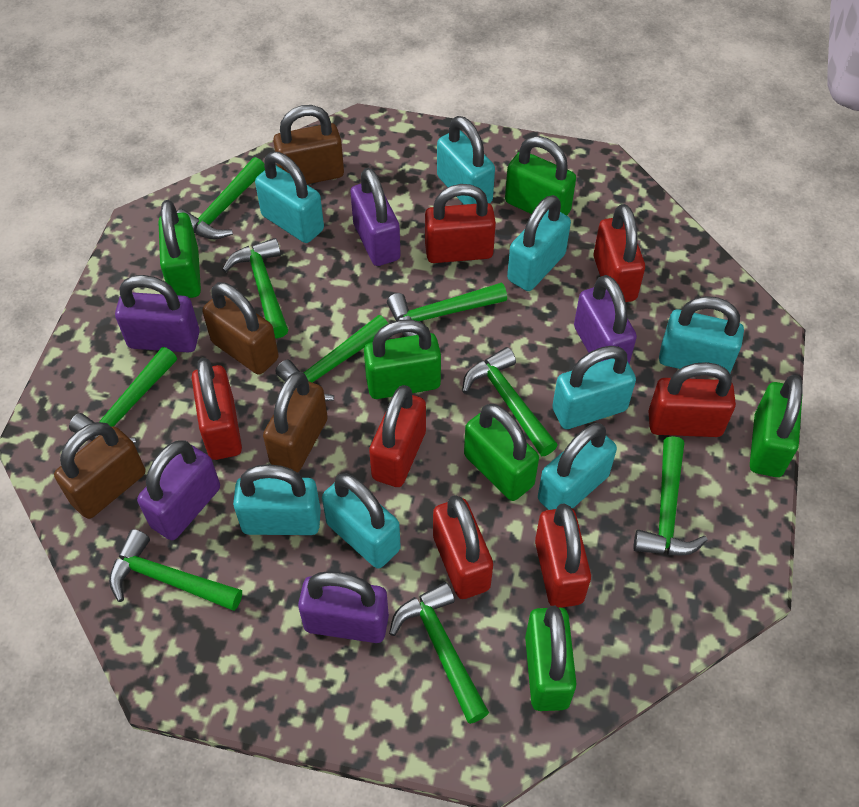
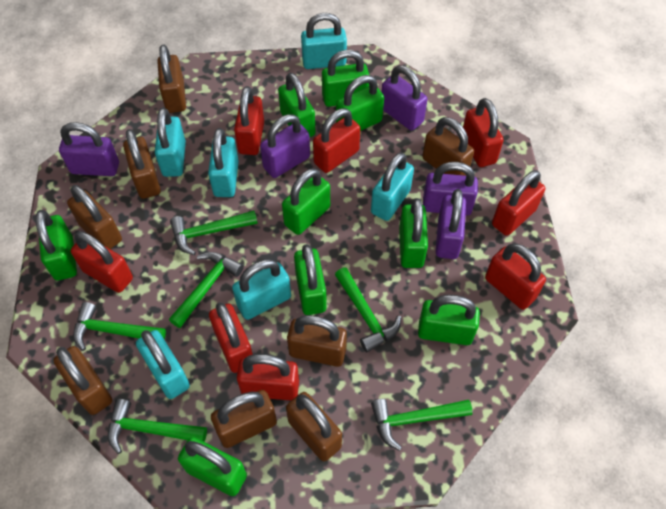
brown padlock: 4 -> 8
green hammer: 9 -> 6
green padlock: 6 -> 9
red padlock: 7 -> 8
turquoise padlock: 8 -> 6

